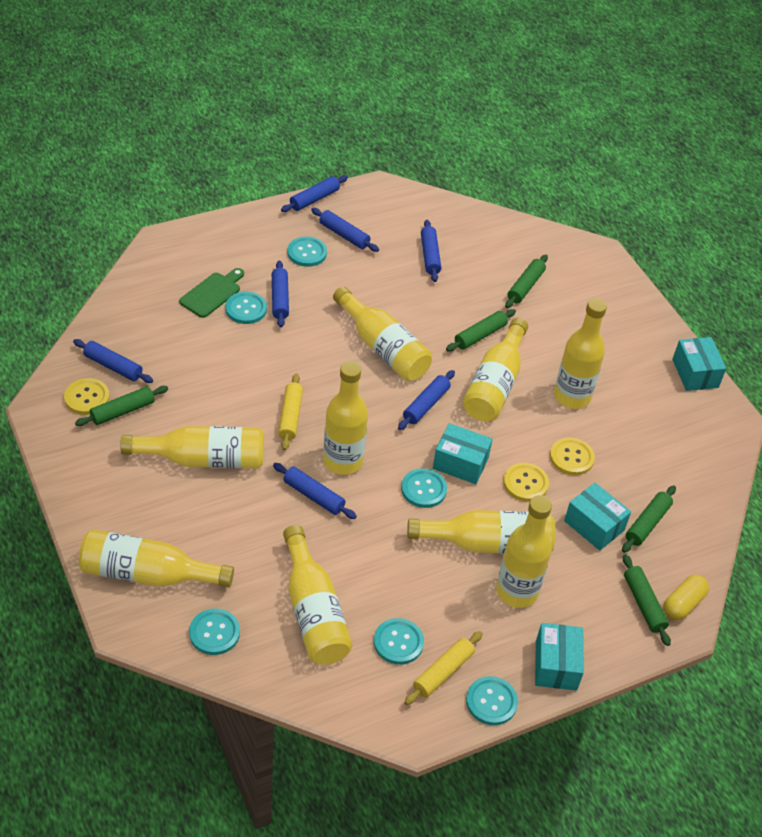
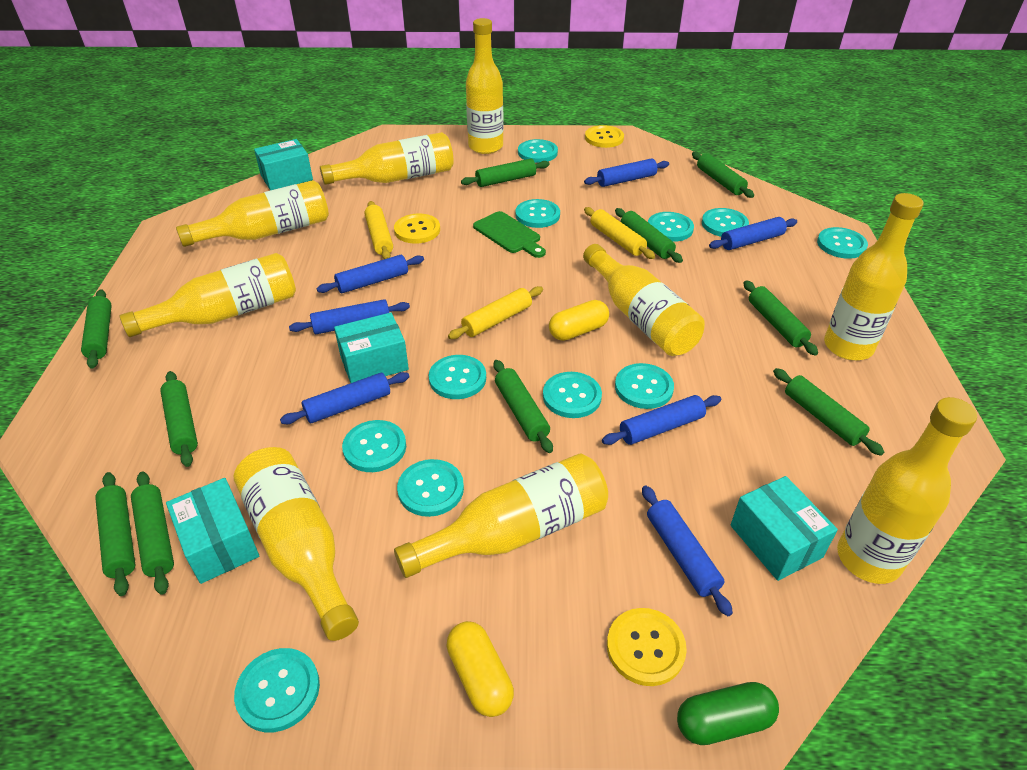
green capsule: 0 -> 1
green rolling pin: 5 -> 10
turquoise button: 6 -> 11
yellow capsule: 1 -> 2
yellow rolling pin: 2 -> 3

